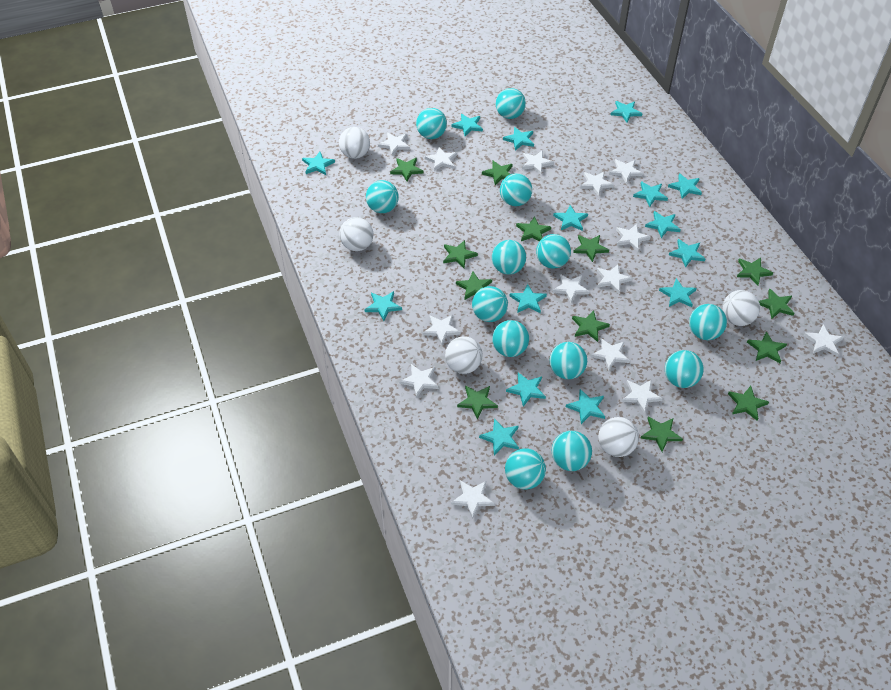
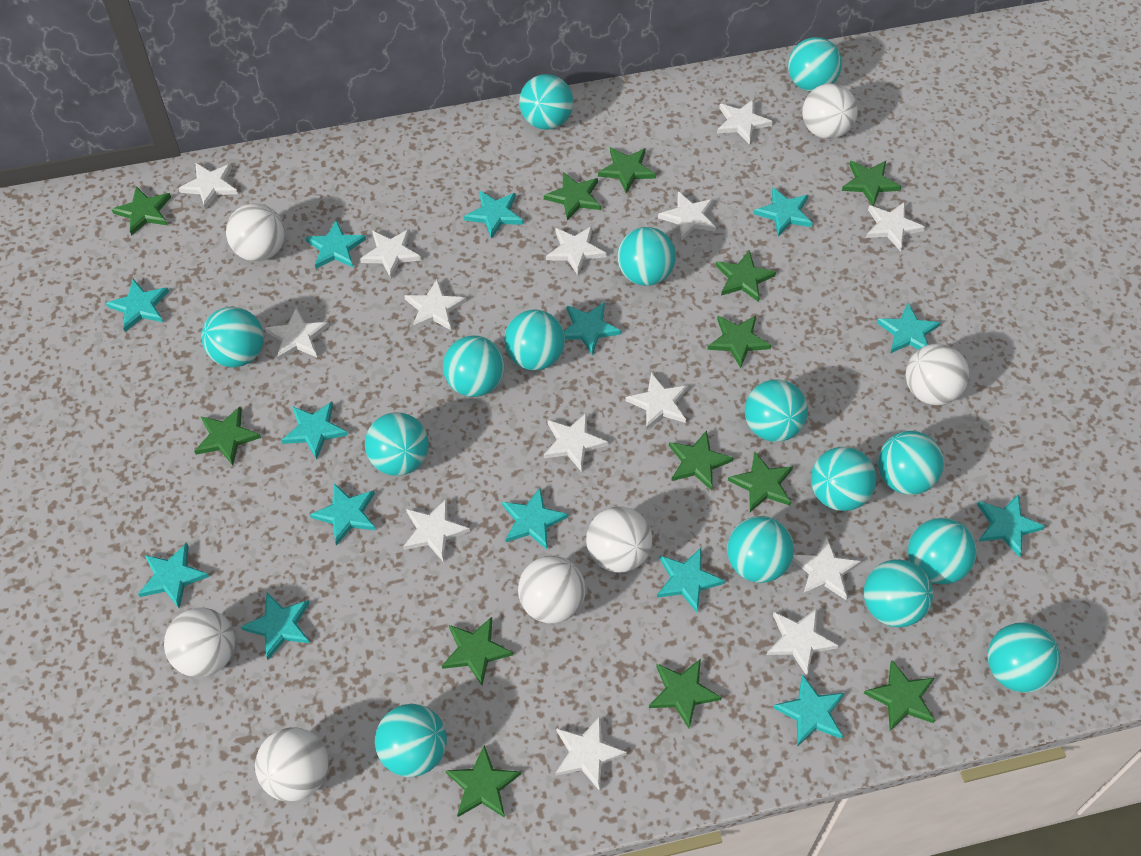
turquoise ball: 13 -> 15
turquoise star: 15 -> 14
white ball: 5 -> 7

